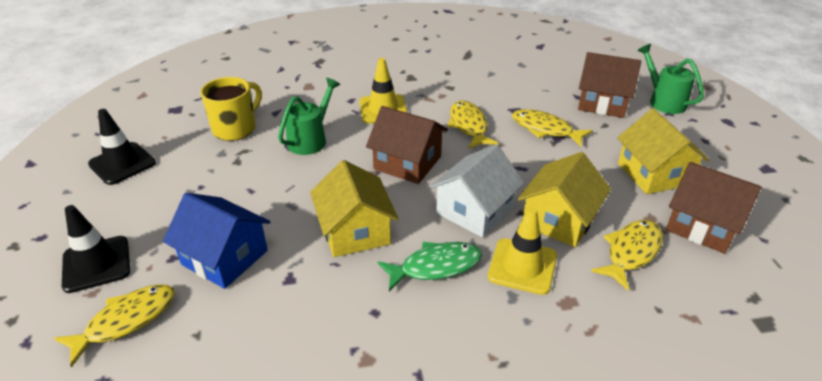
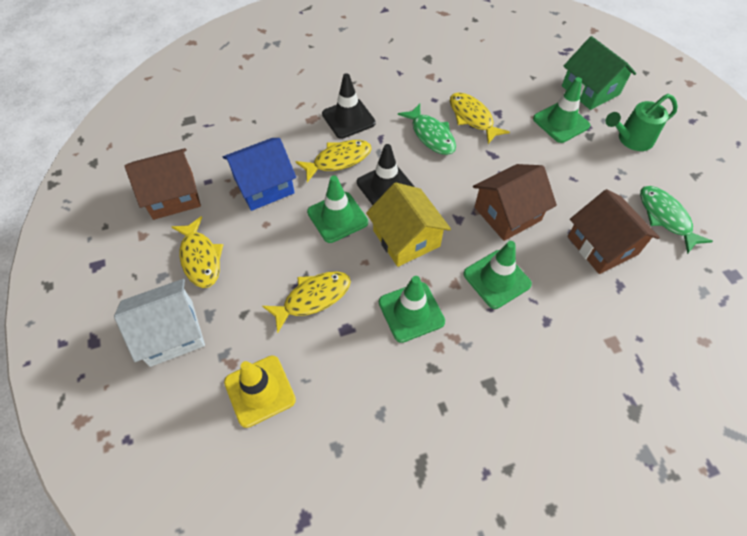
green fish: 1 -> 2
green house: 0 -> 1
green traffic cone: 0 -> 4
green watering can: 2 -> 1
yellow house: 3 -> 1
yellow mug: 1 -> 0
yellow traffic cone: 2 -> 1

